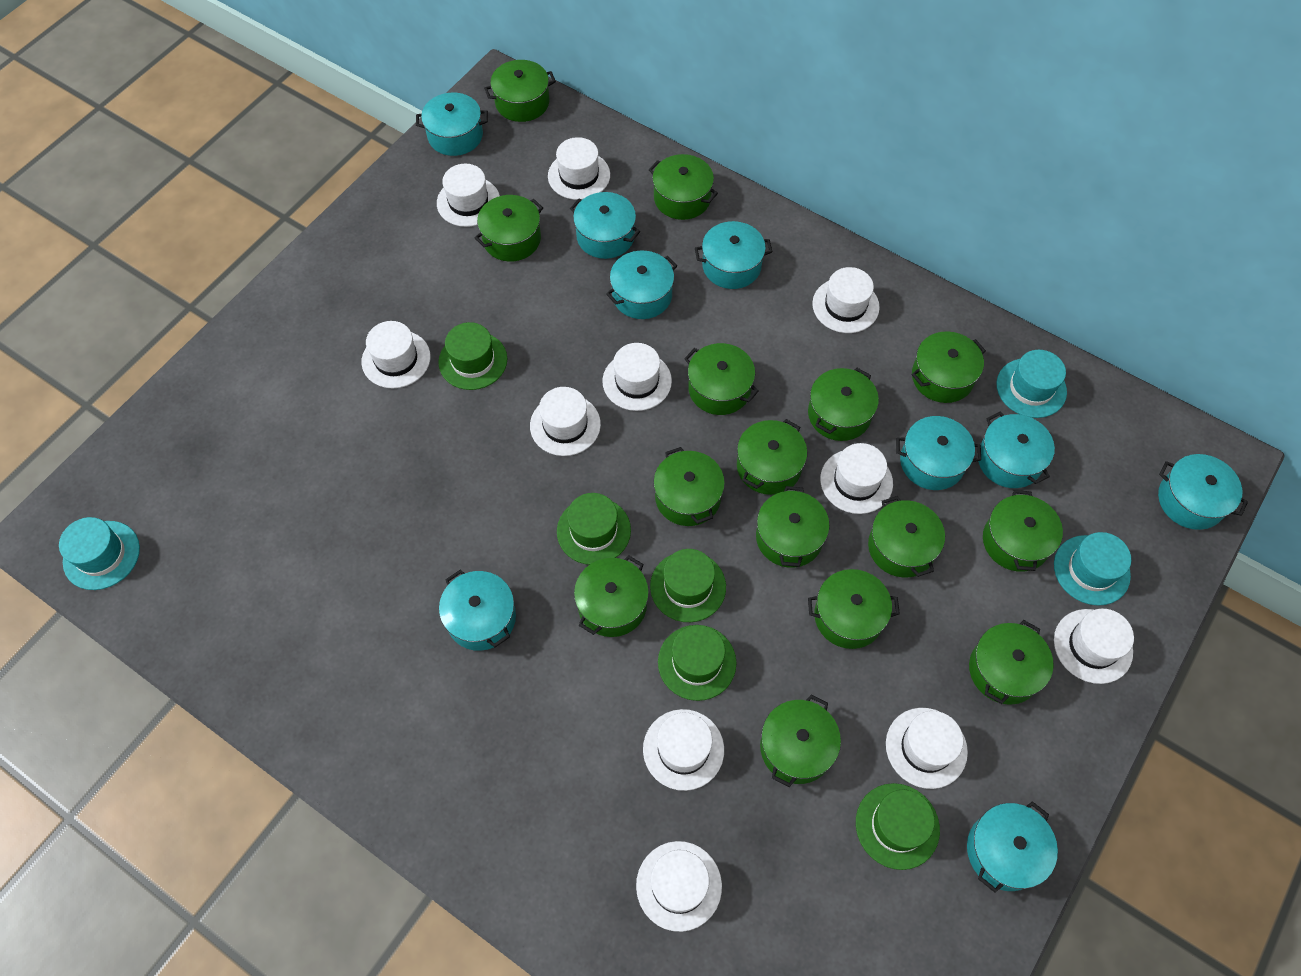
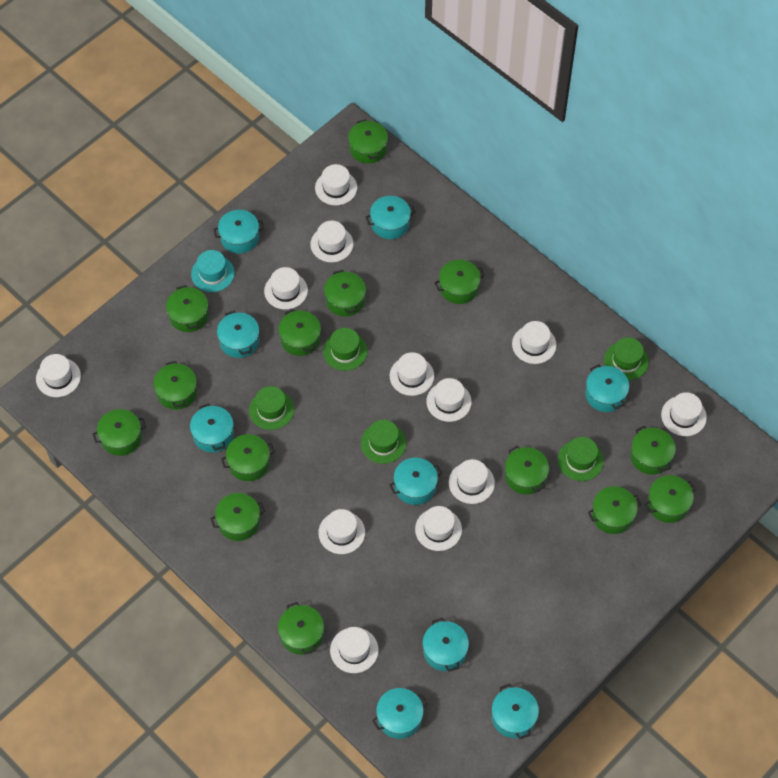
green pot: 15 -> 14
turquoise hat: 3 -> 1
white hat: 11 -> 12

